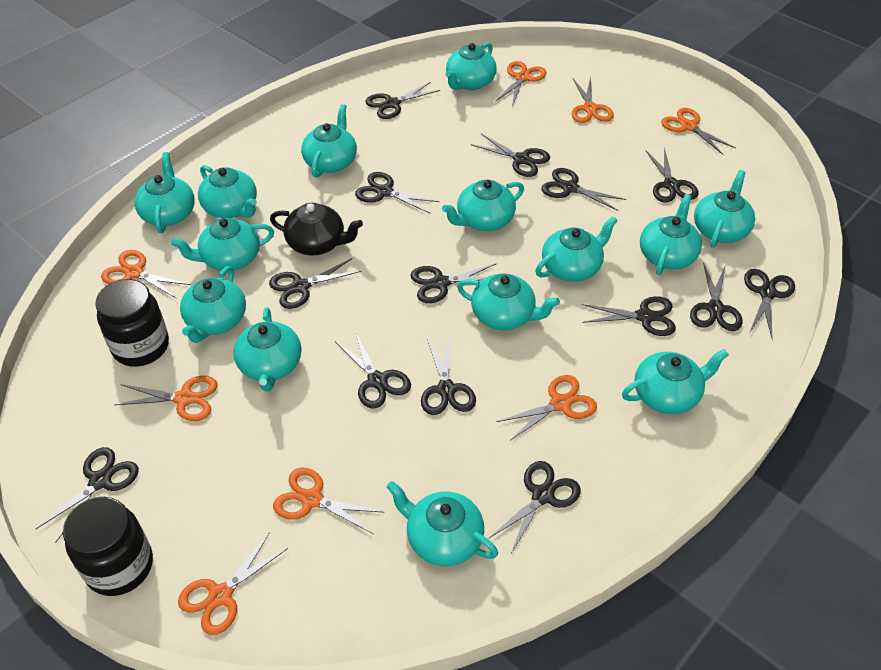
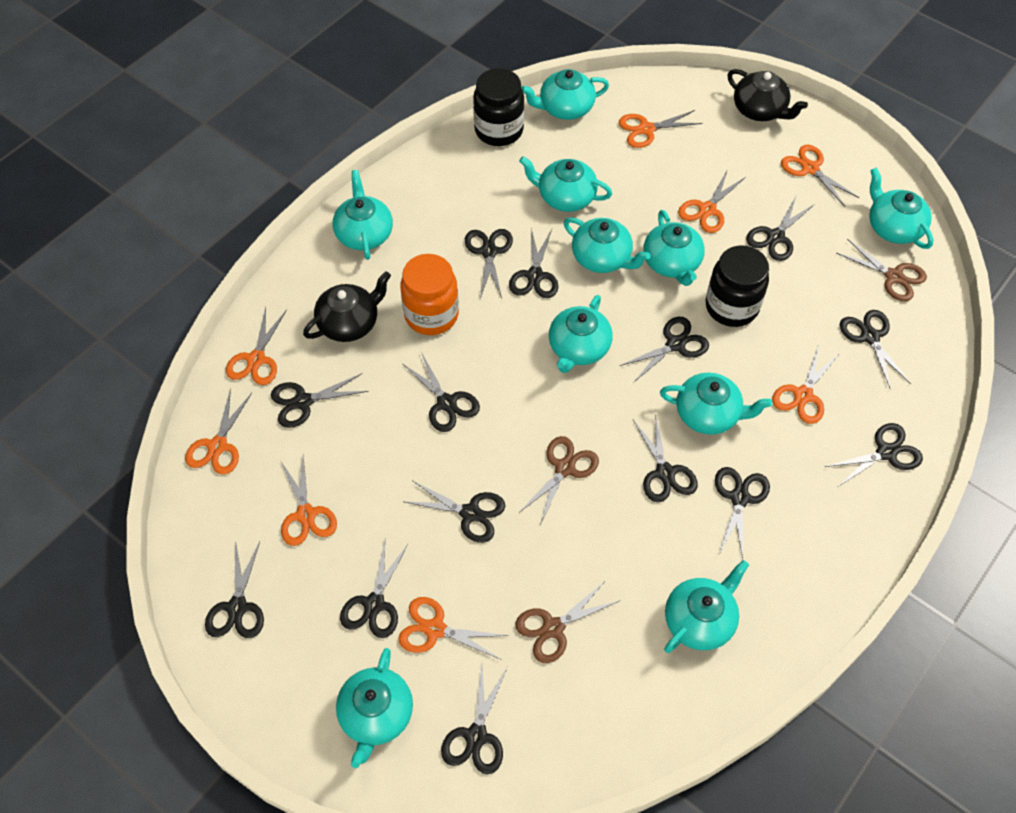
black teapot: 1 -> 2
brown scissors: 0 -> 3
orange jar: 0 -> 1
turquoise teapot: 14 -> 10

